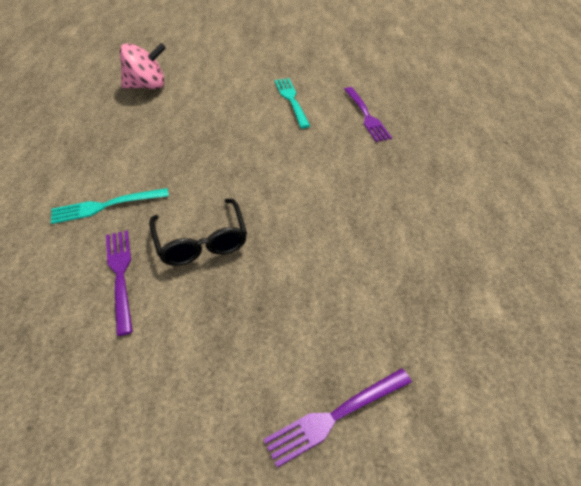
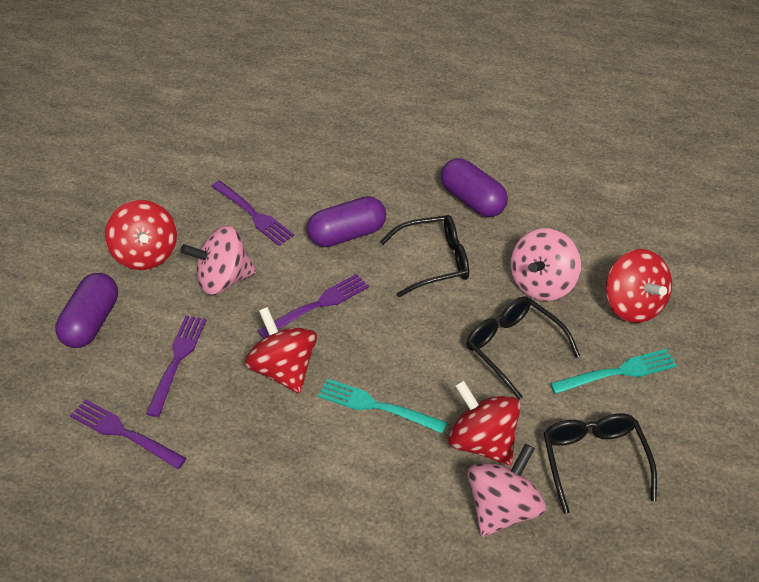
black glasses: 1 -> 3
pink spinning top: 1 -> 3
purple capsule: 0 -> 3
purple fork: 3 -> 4
red spinning top: 0 -> 4

